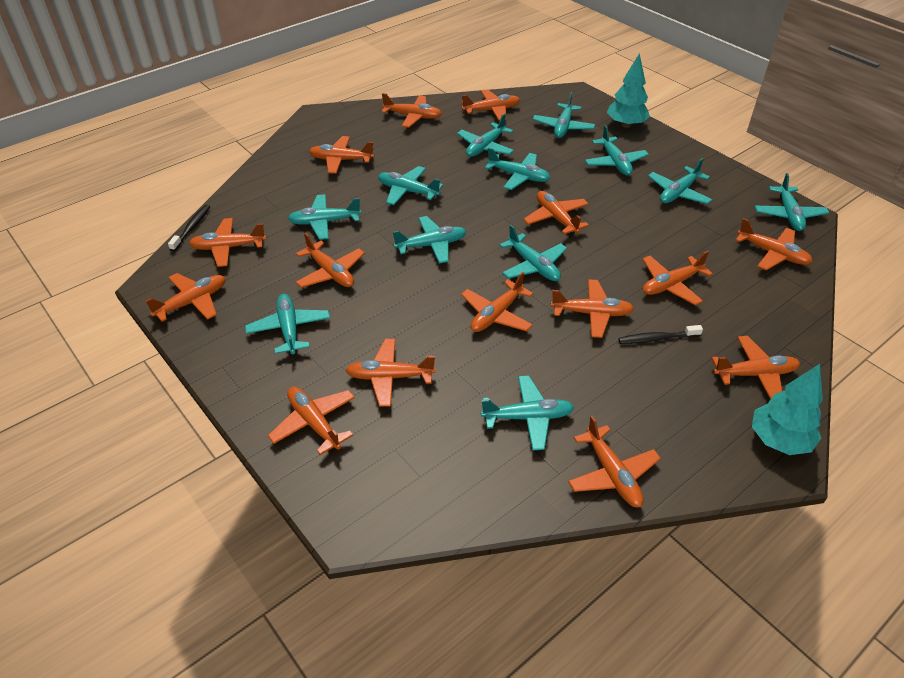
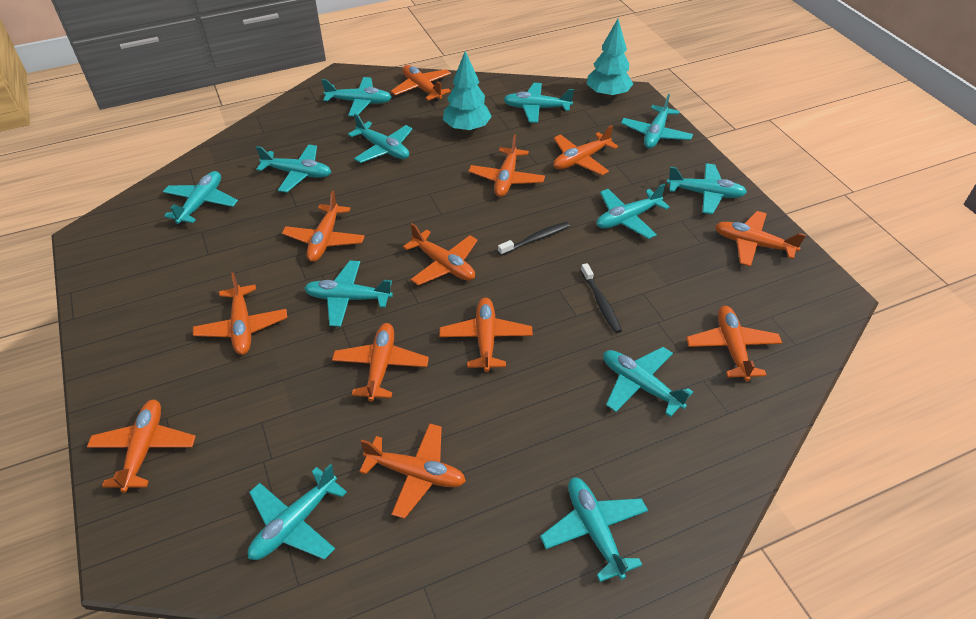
orange plane: 15 -> 12

